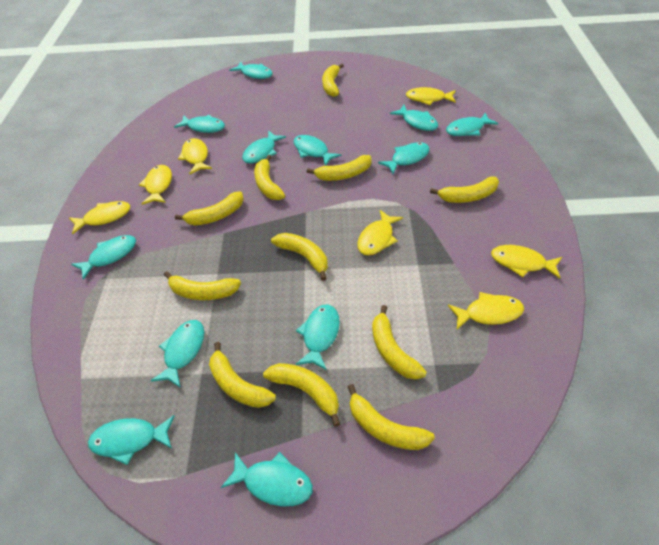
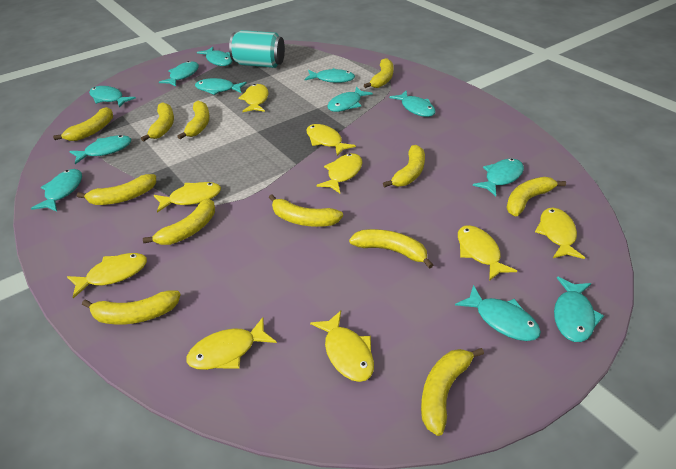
turquoise can: 0 -> 1
yellow banana: 11 -> 12
yellow fish: 7 -> 9

